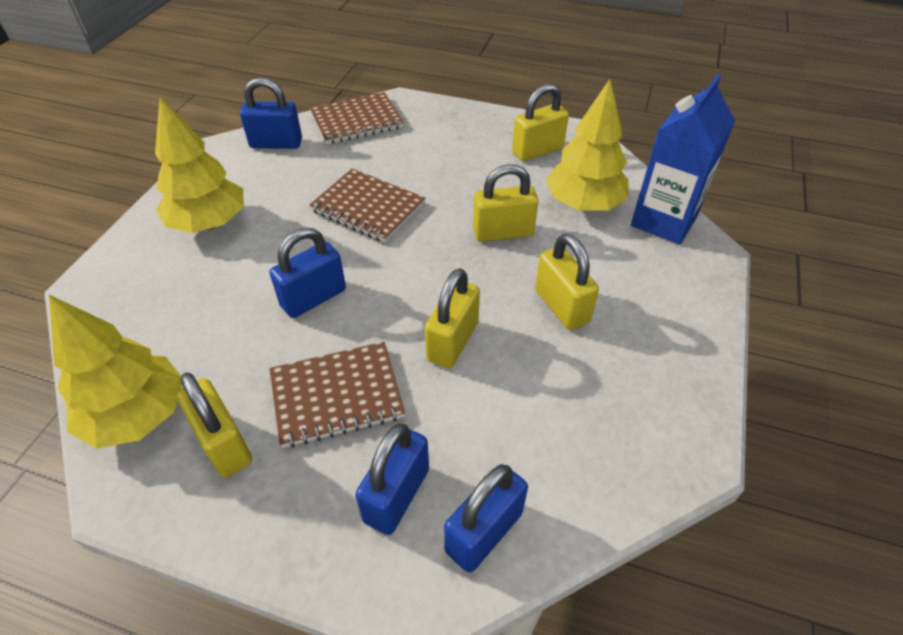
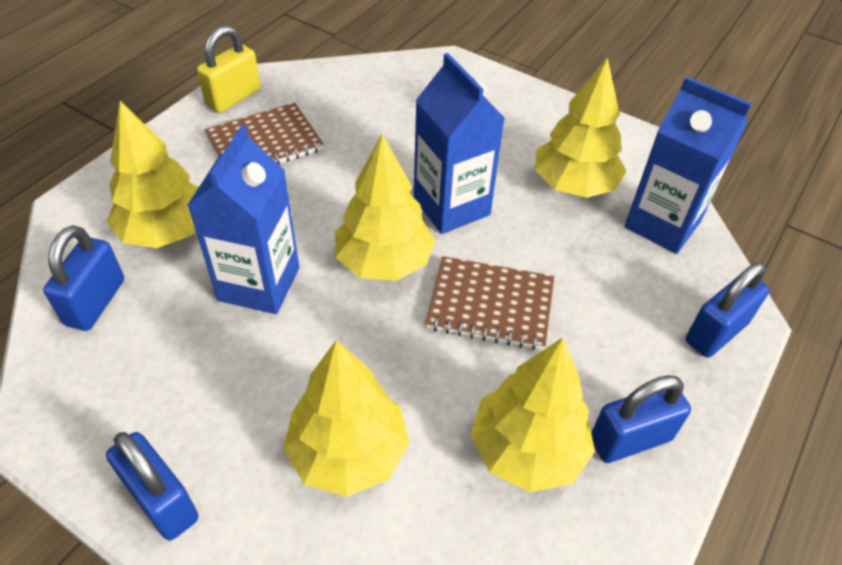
blue carton: 1 -> 3
brown notebook: 3 -> 2
yellow padlock: 5 -> 1
yellow tree: 3 -> 5

